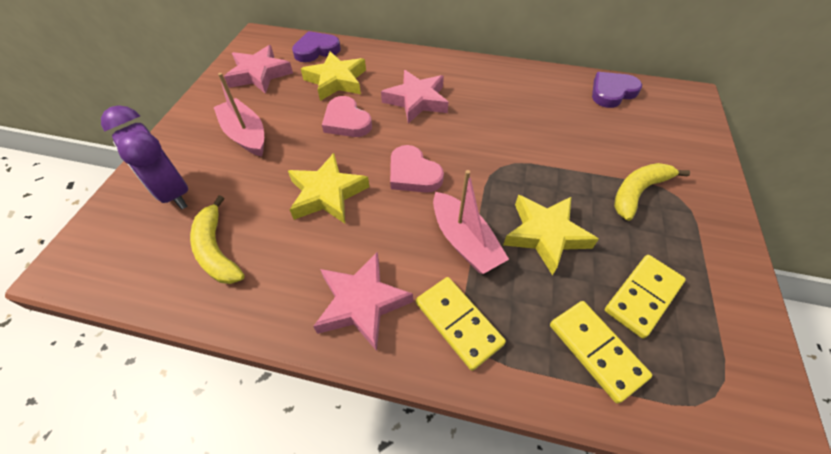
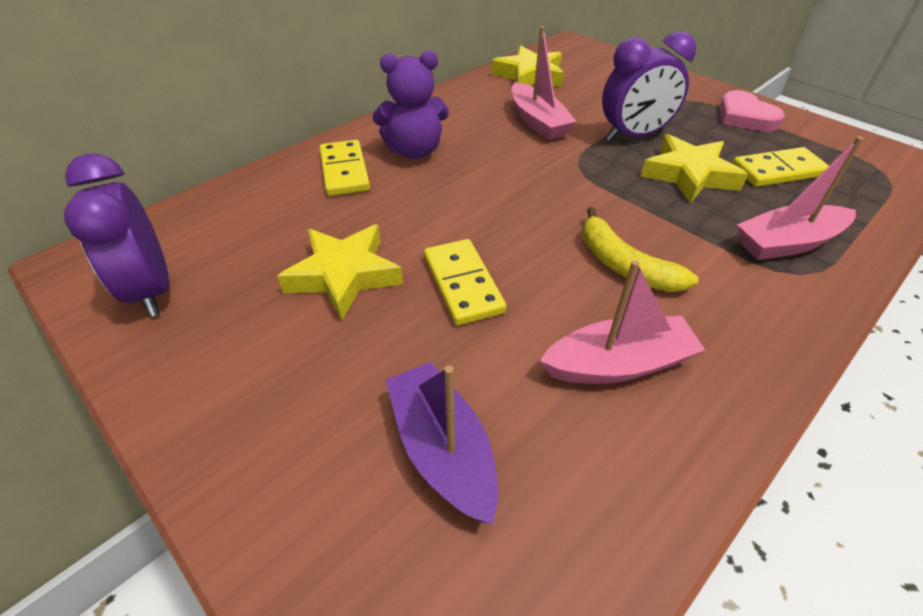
pink boat: 2 -> 3
pink heart: 2 -> 1
pink star: 3 -> 0
purple boat: 0 -> 1
purple clock: 1 -> 2
purple heart: 2 -> 0
purple teddy bear: 0 -> 1
yellow banana: 2 -> 1

